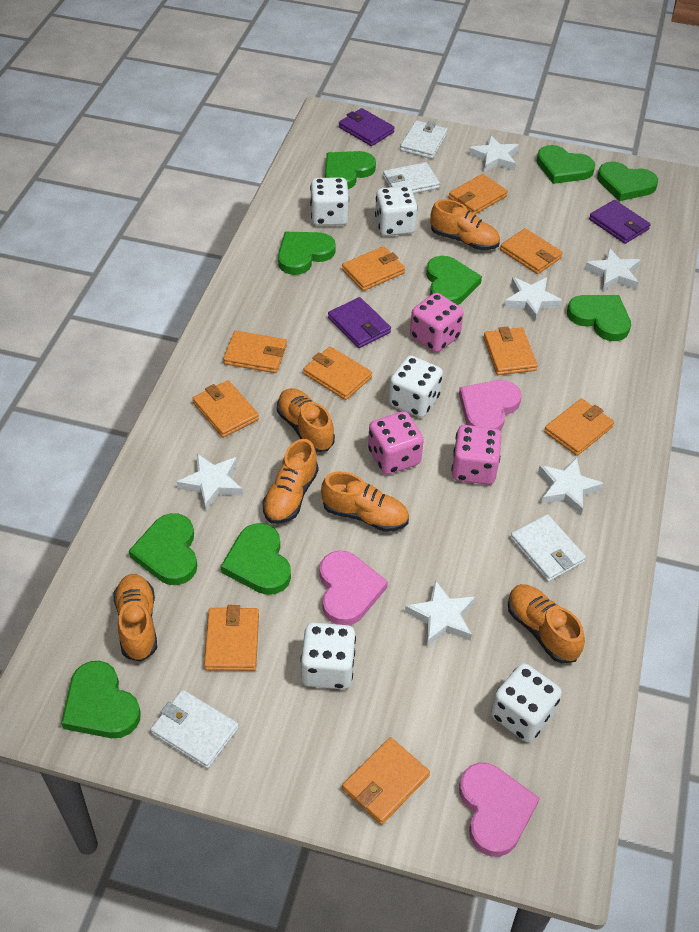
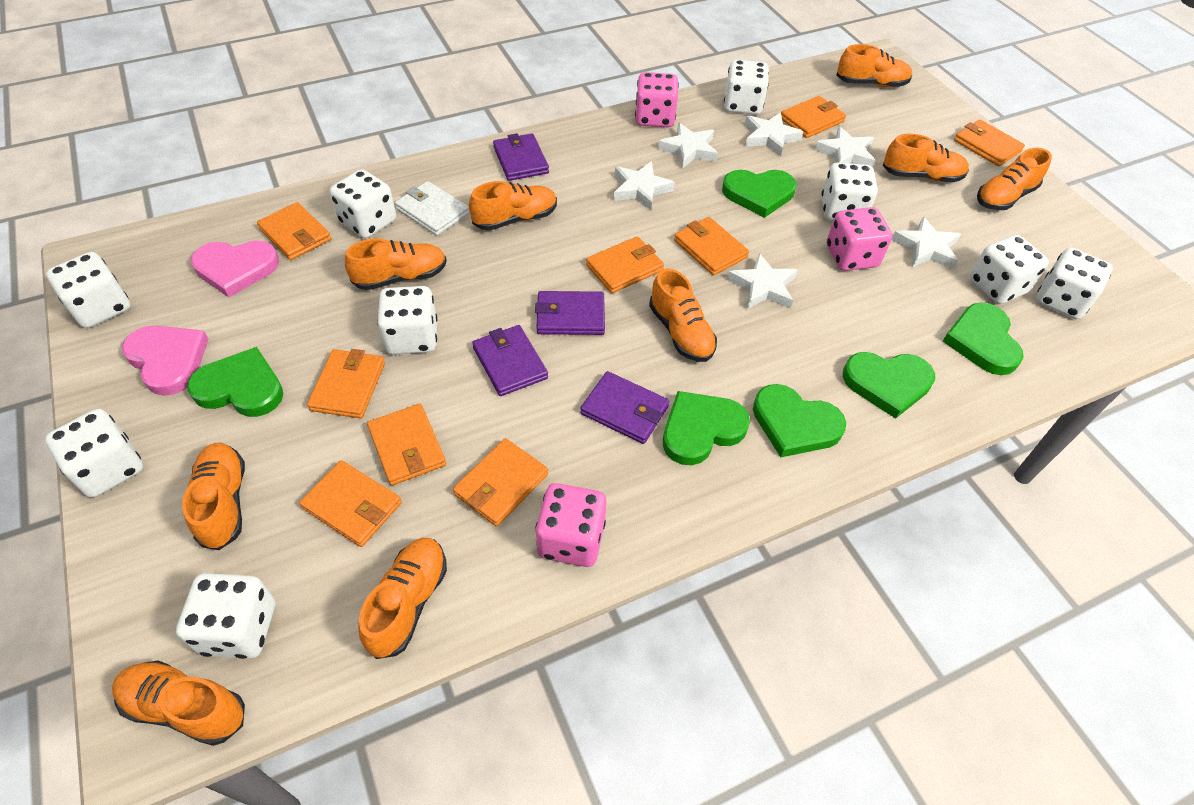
green heart: 9 -> 6
orange shoe: 6 -> 9
orange wallet: 10 -> 9
pink heart: 3 -> 2
purple wallet: 3 -> 4
white dice: 5 -> 9
white wallet: 4 -> 1

